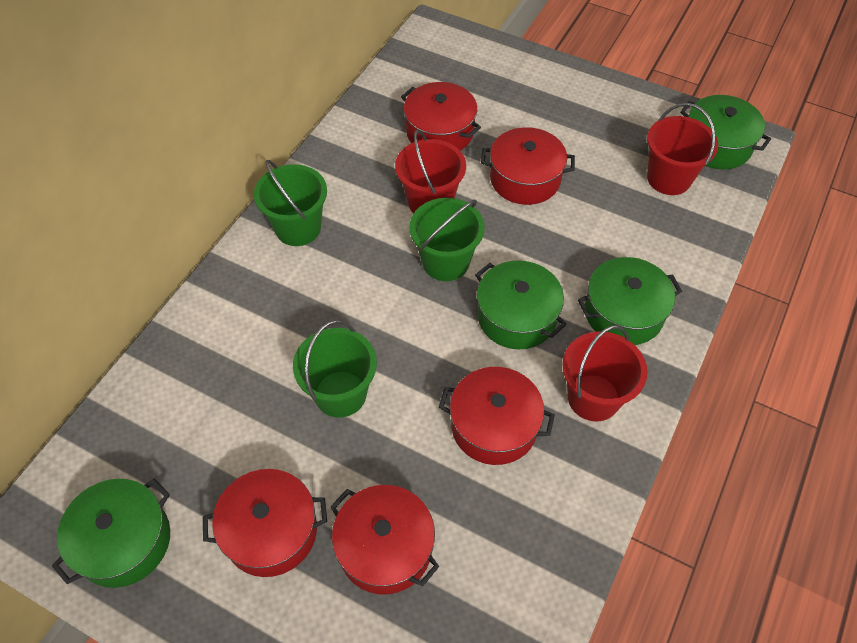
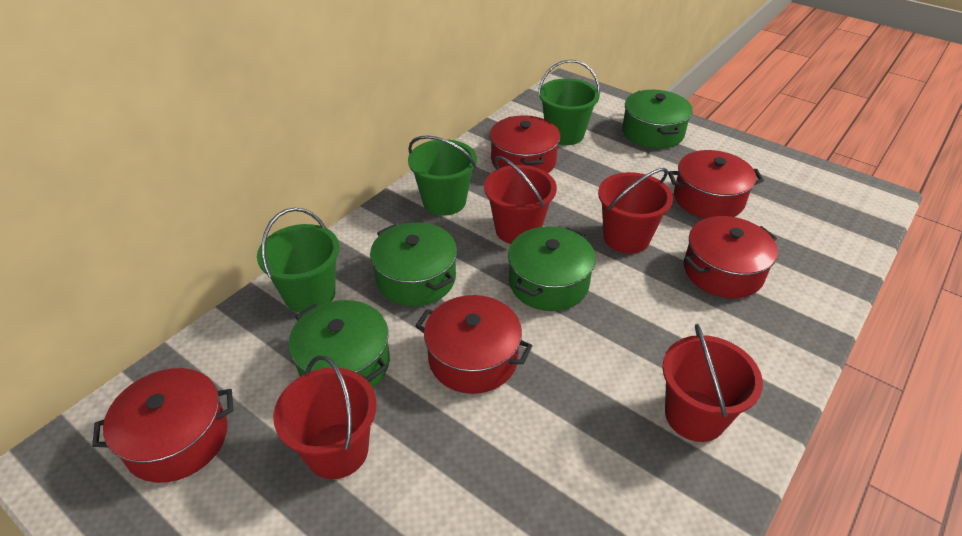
red bucket: 3 -> 4

